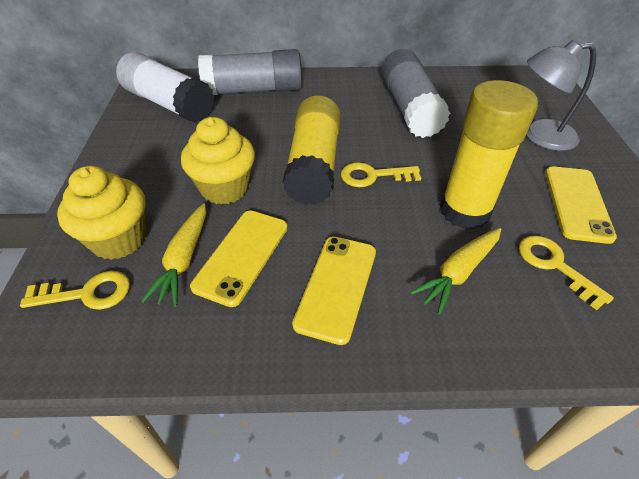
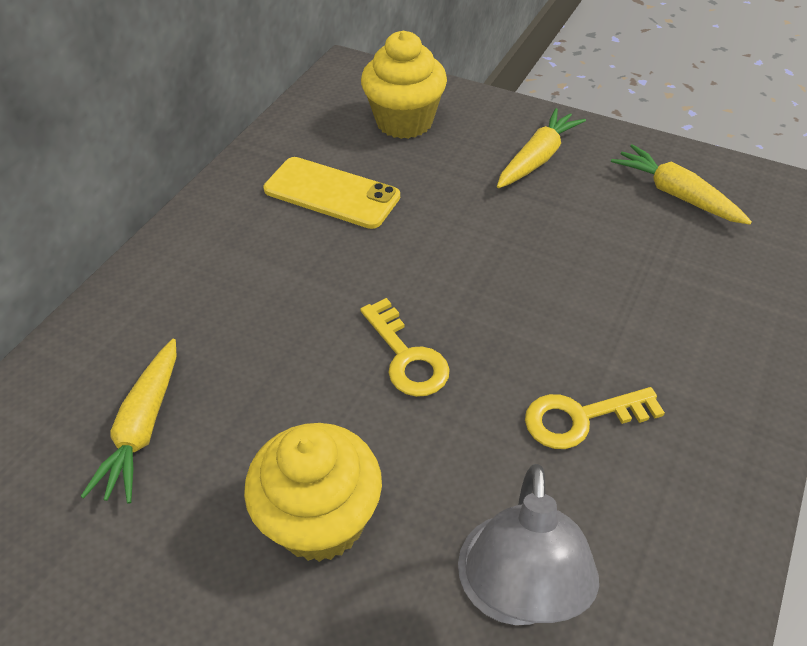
grey glue stick: 2 -> 0
white glue stick: 1 -> 0
yellow carrot: 2 -> 3
yellow glue stick: 2 -> 0
yellow key: 3 -> 2
yellow phone: 3 -> 1

